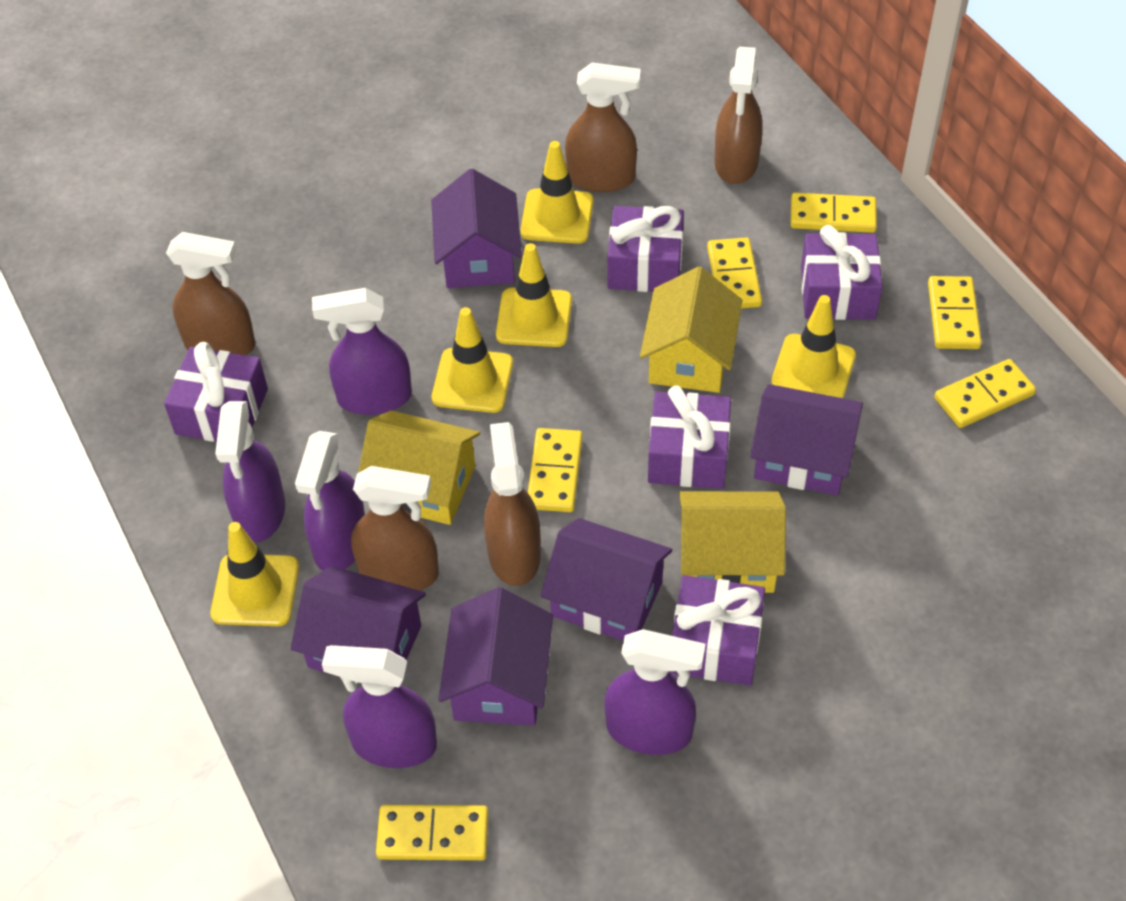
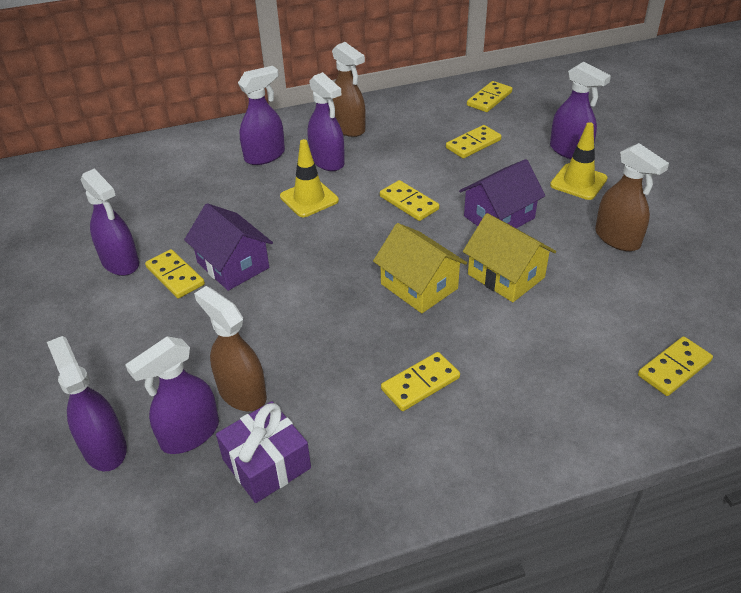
brown spray bottle: 5 -> 3
purple gift: 5 -> 1
purple house: 5 -> 2
purple spray bottle: 5 -> 6
yellow house: 3 -> 2
yellow traffic cone: 5 -> 2

